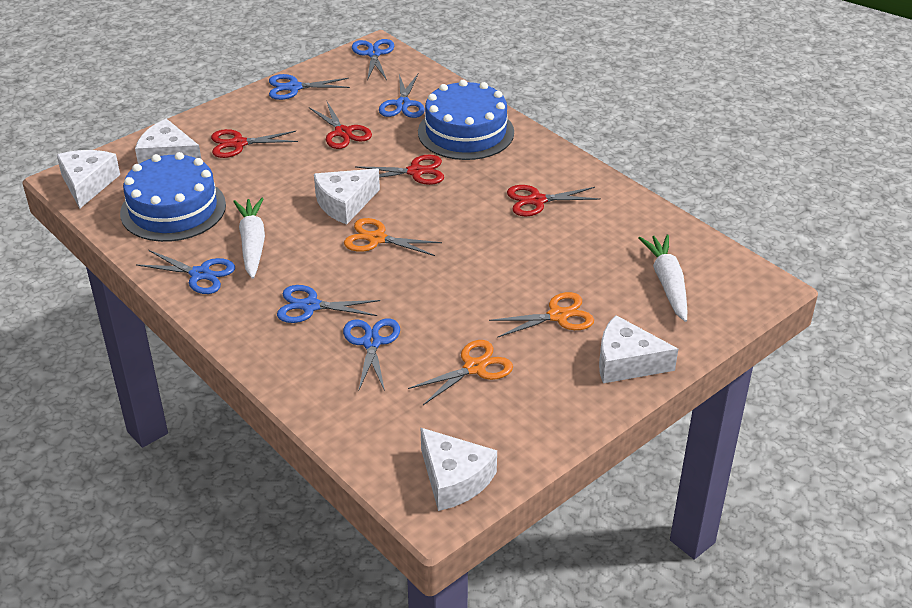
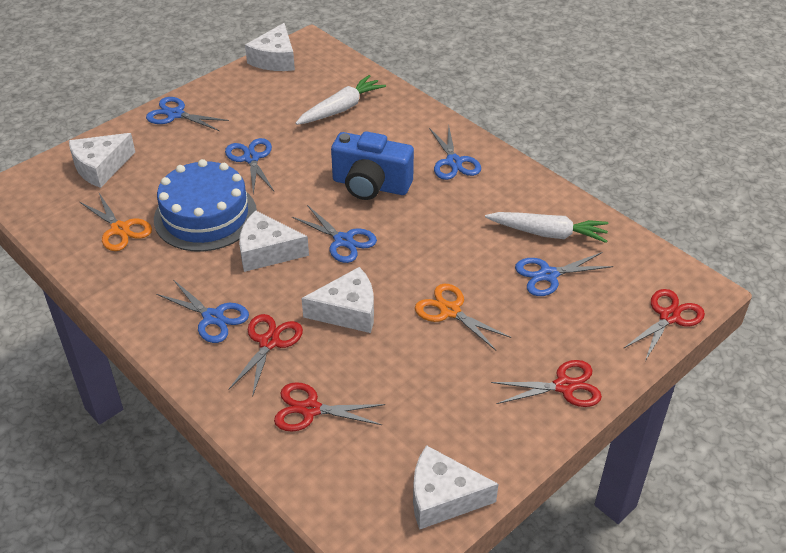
blue cake: 2 -> 1
blue camera: 0 -> 1
orange scissors: 3 -> 2

